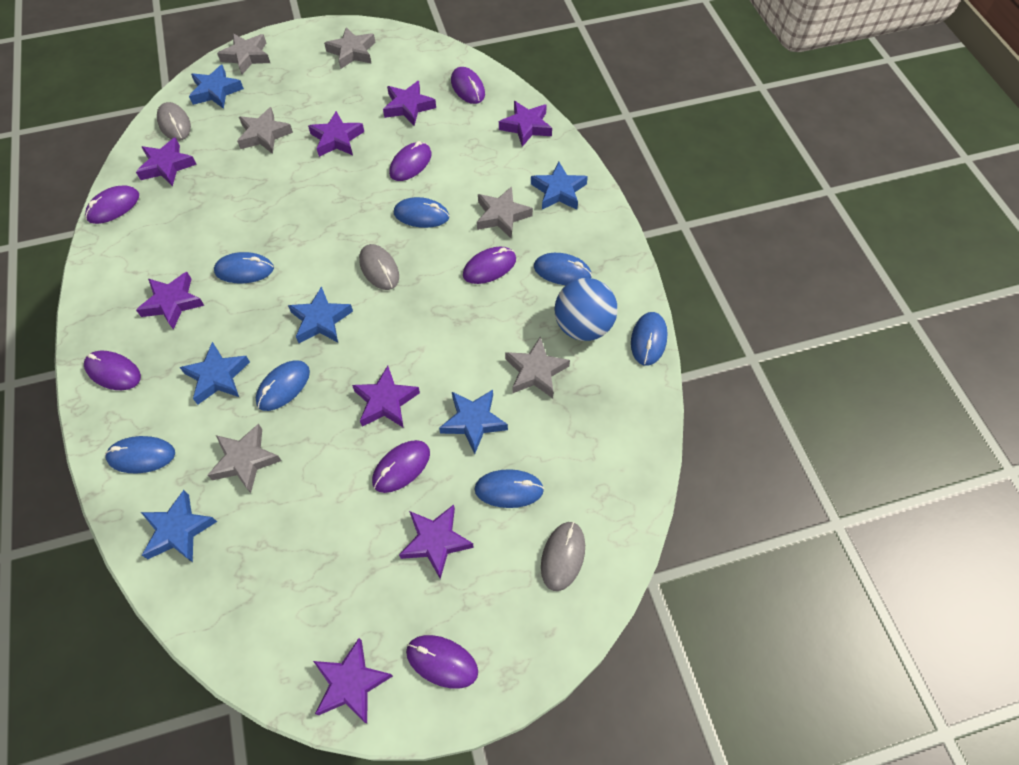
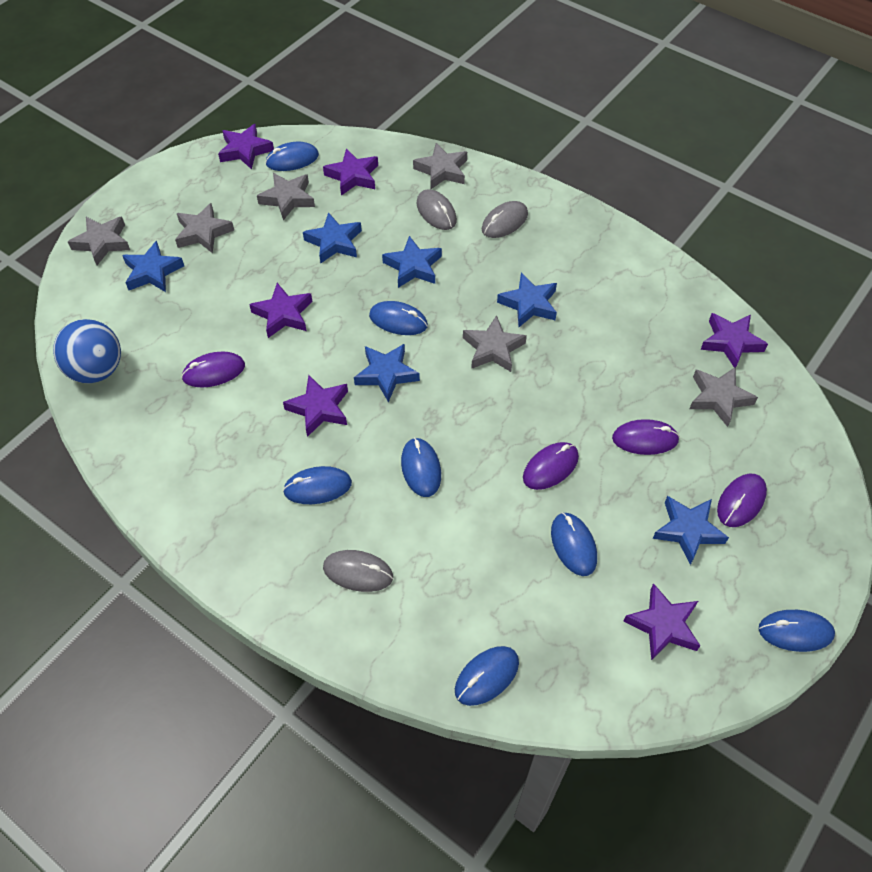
purple mouse: 7 -> 4
purple star: 8 -> 6

